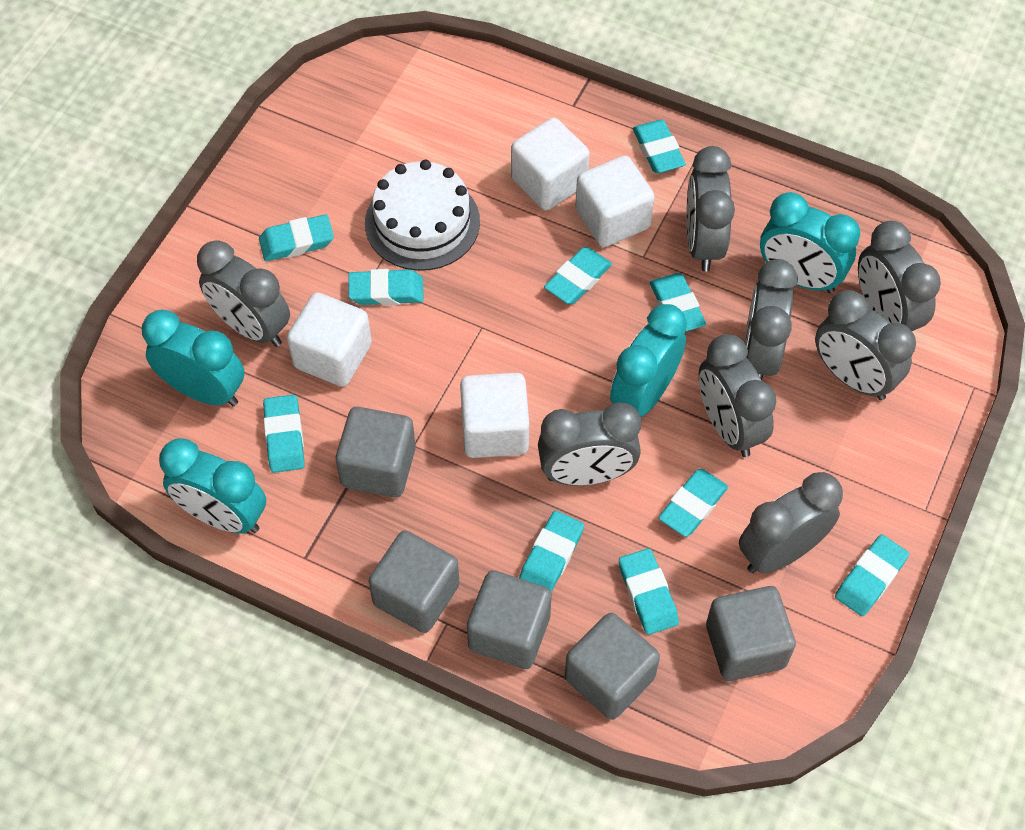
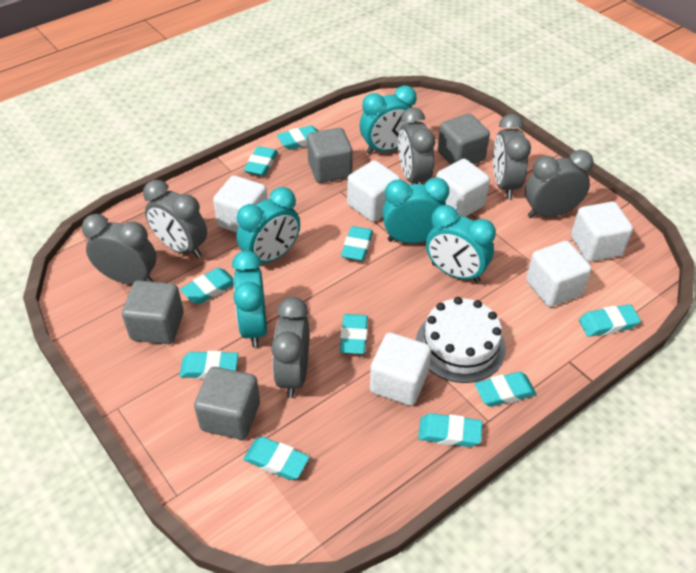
grey clock: 8 -> 6
grey cube: 5 -> 4
turquoise clock: 4 -> 5
white cube: 4 -> 6

